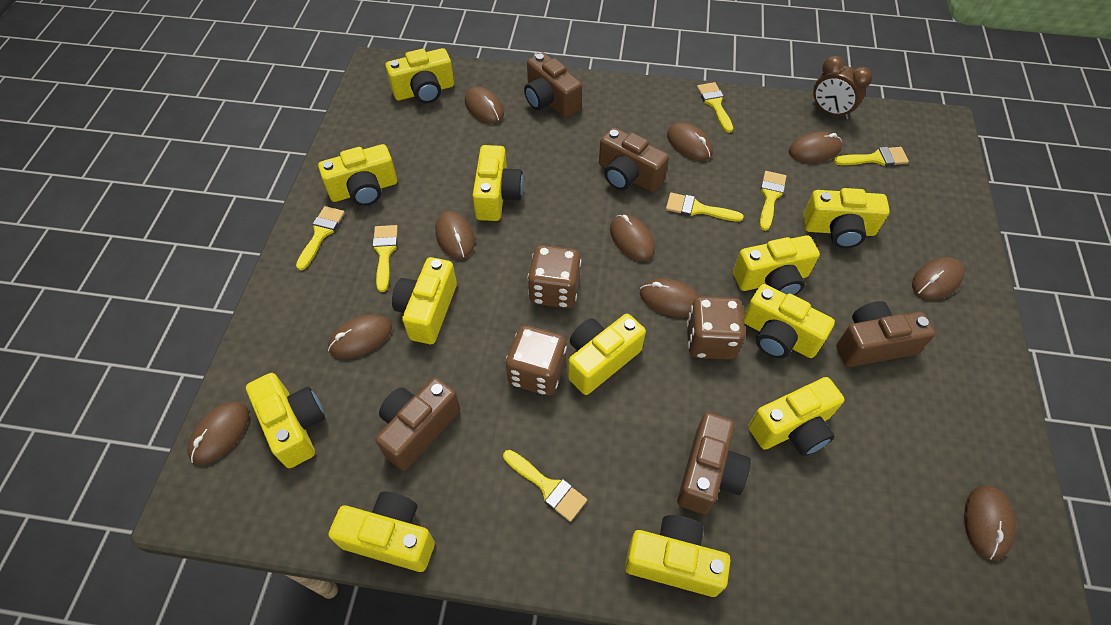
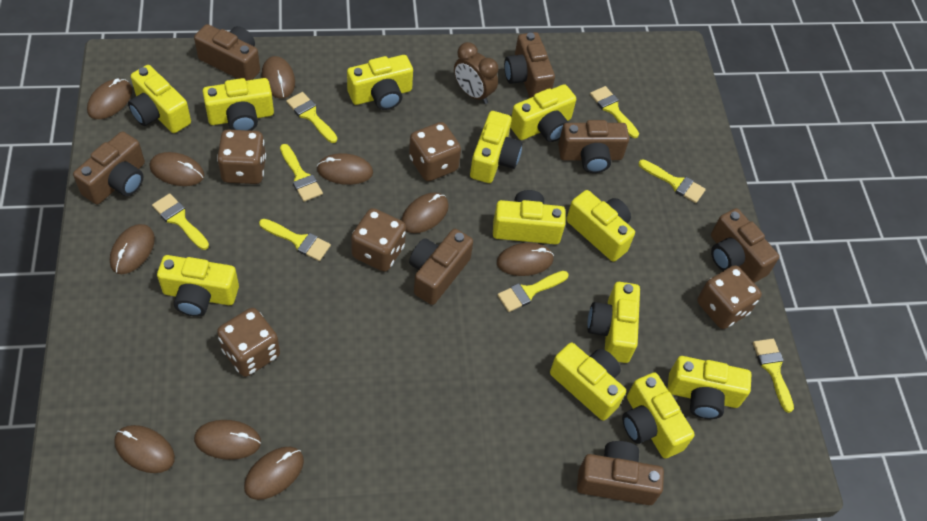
brown camera: 5 -> 7
brown dice: 3 -> 5
yellow brush: 7 -> 8

